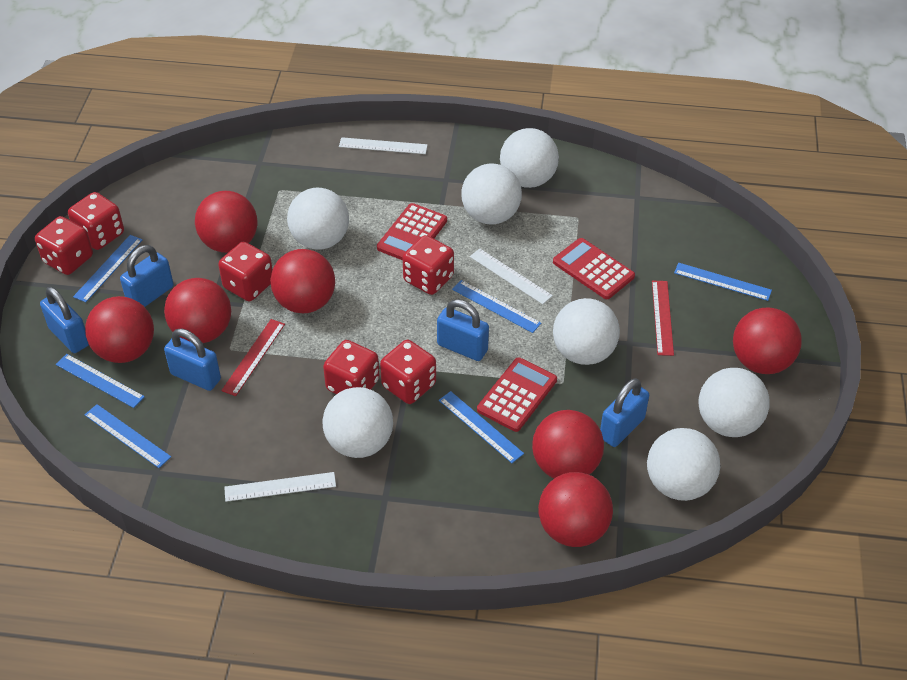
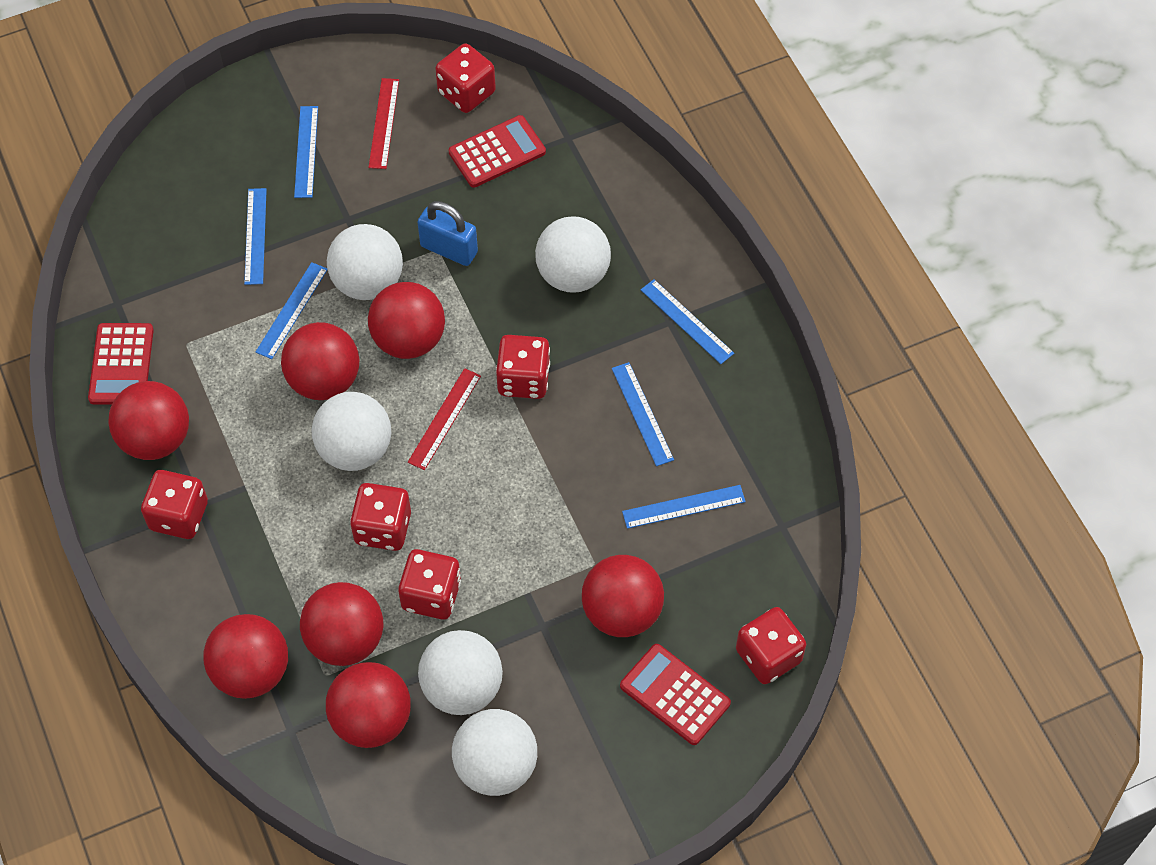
blue padlock: 5 -> 1
white ball: 7 -> 5
white ruler: 3 -> 0

